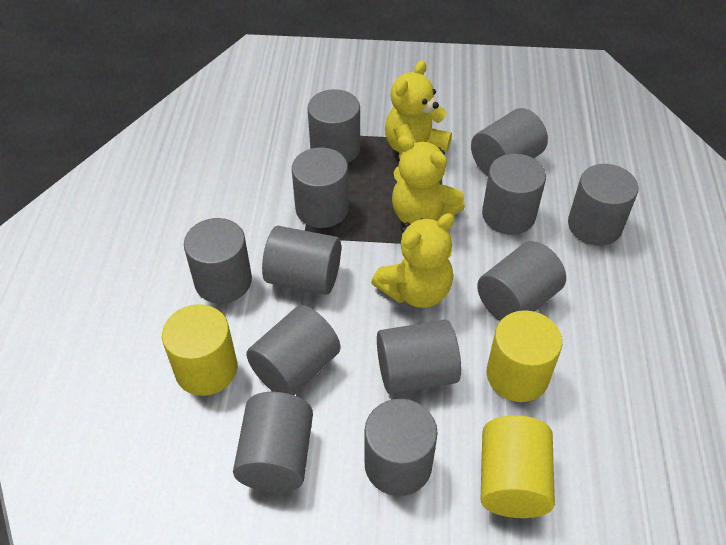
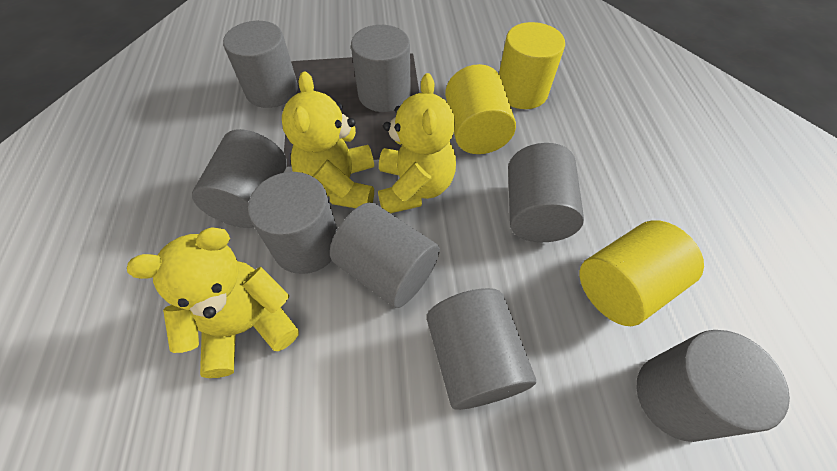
grey cylinder: 12 -> 8

